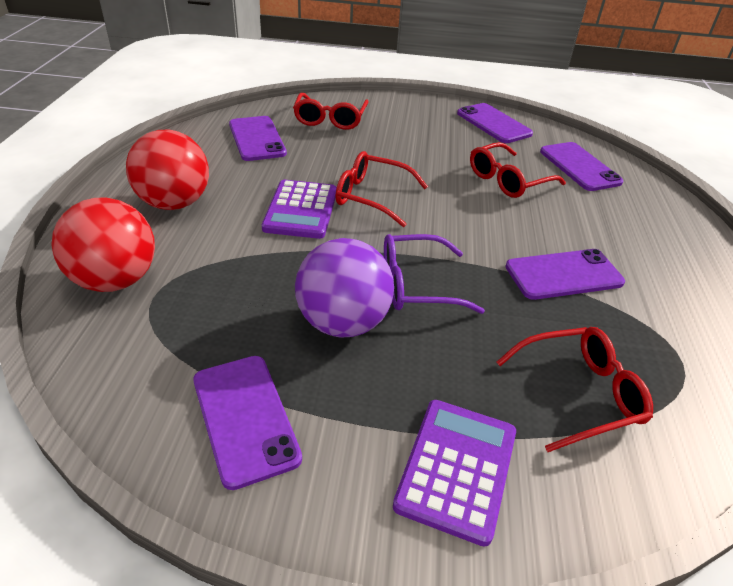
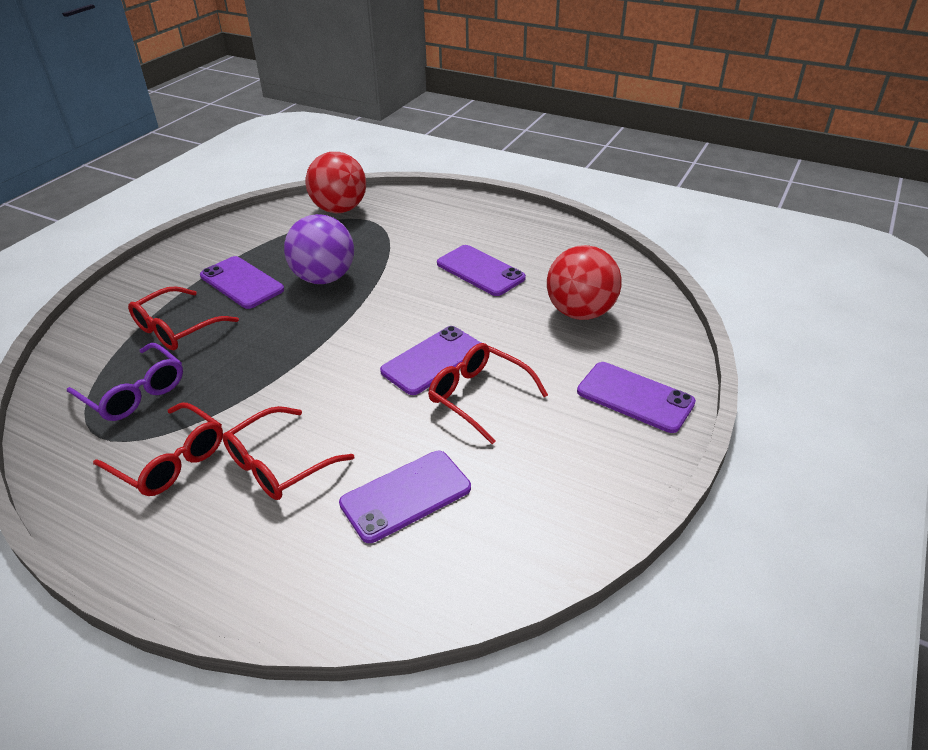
purple calculator: 2 -> 0

